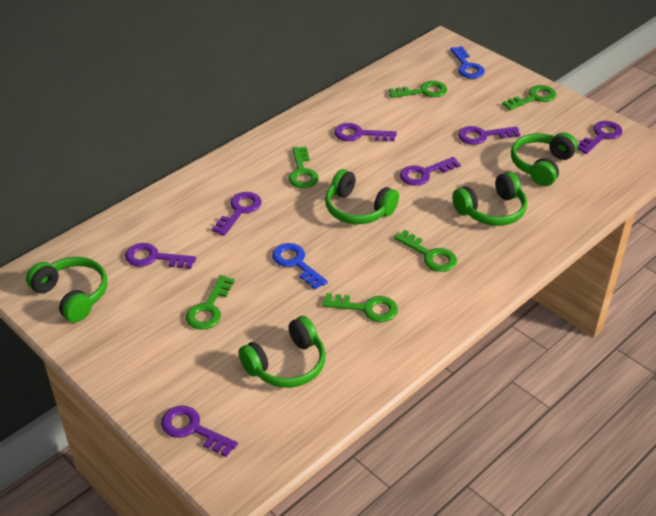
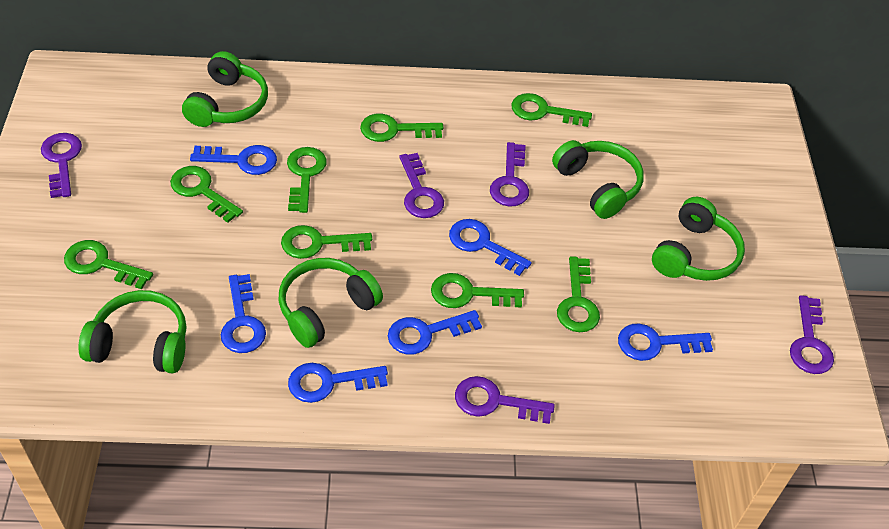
blue key: 2 -> 6
green key: 6 -> 8
purple key: 7 -> 5

